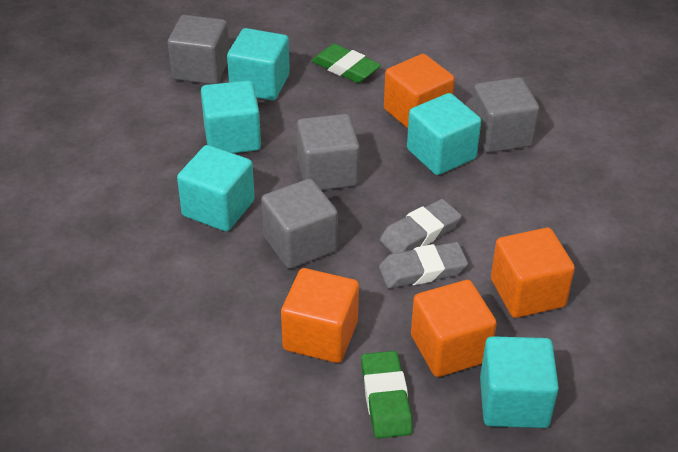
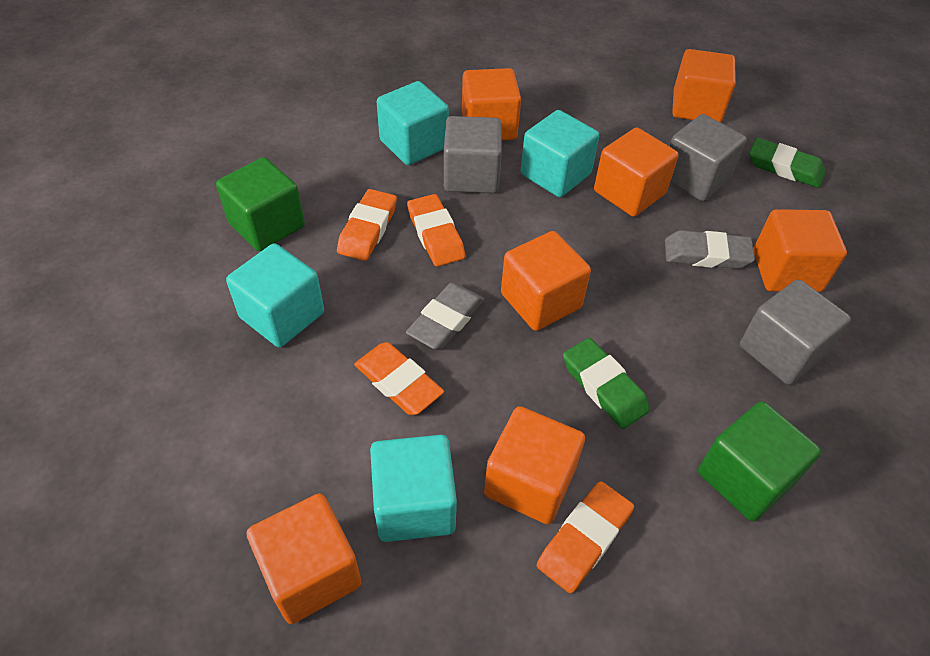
green cube: 0 -> 2
grey cube: 4 -> 3
orange cube: 4 -> 7
orange eraser: 0 -> 4
turquoise cube: 5 -> 4

